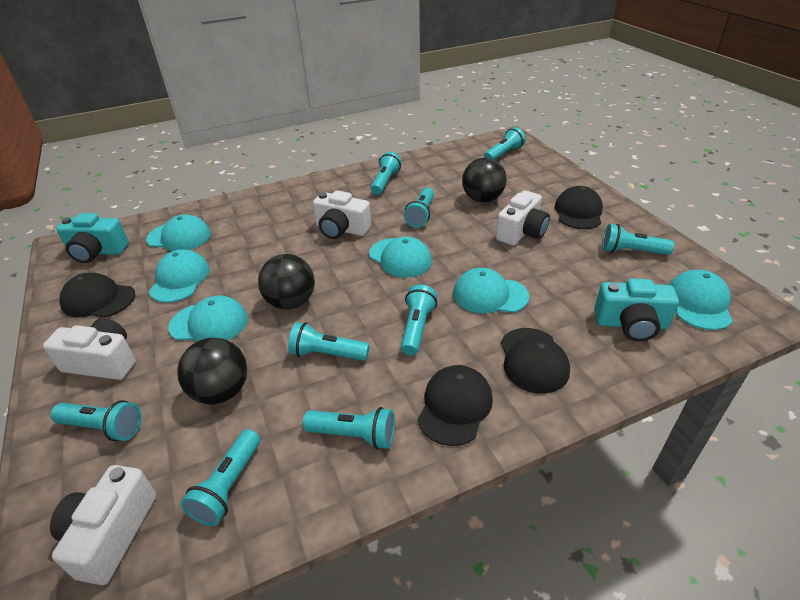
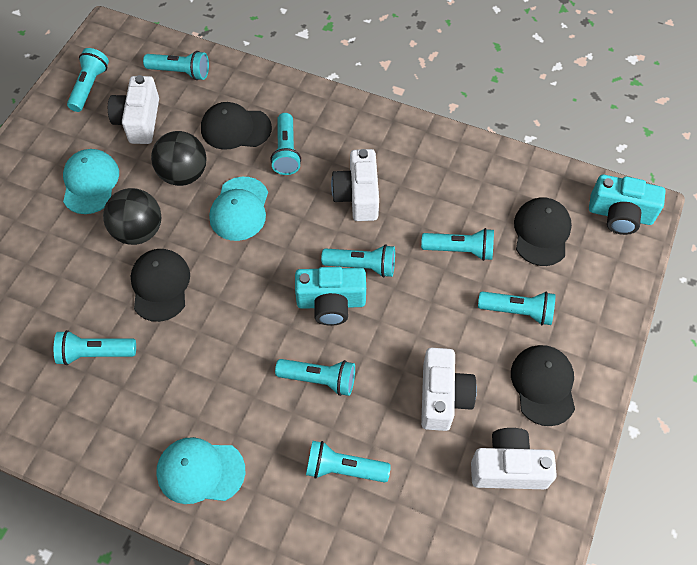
black ball: 3 -> 2
turquoise cap: 6 -> 3

